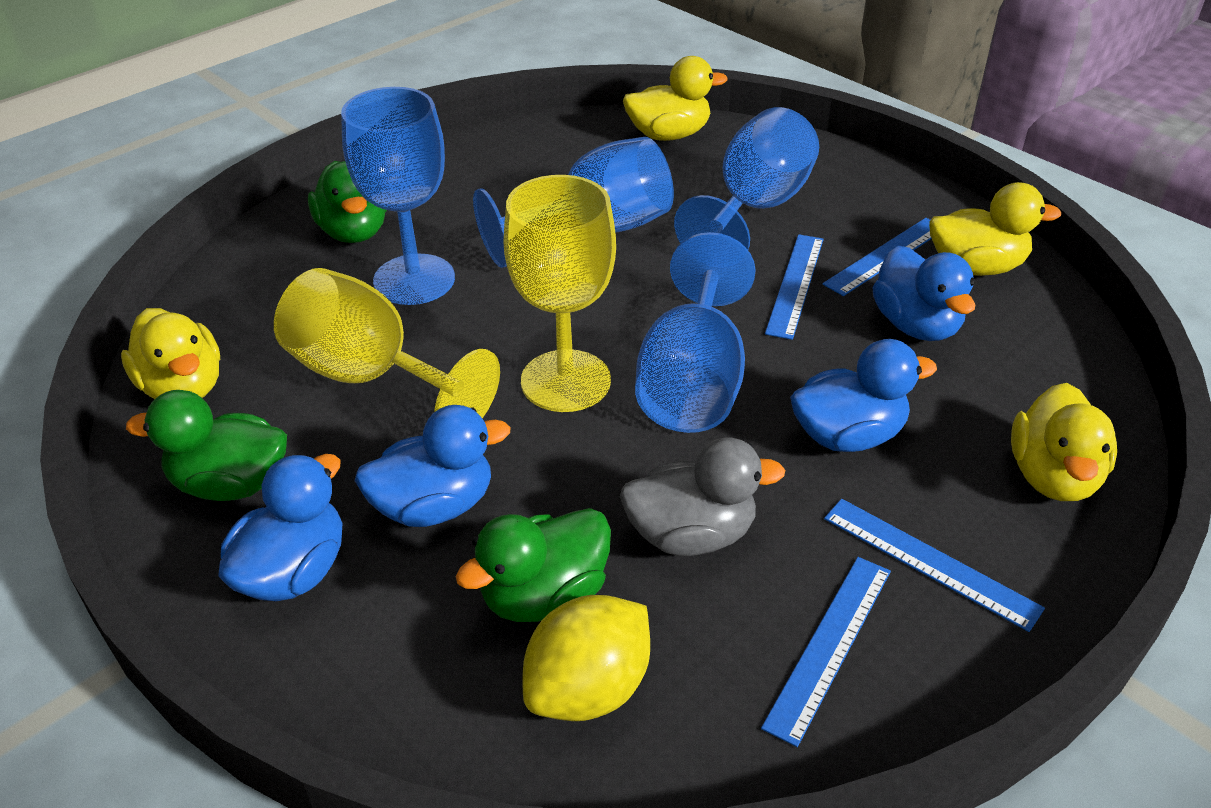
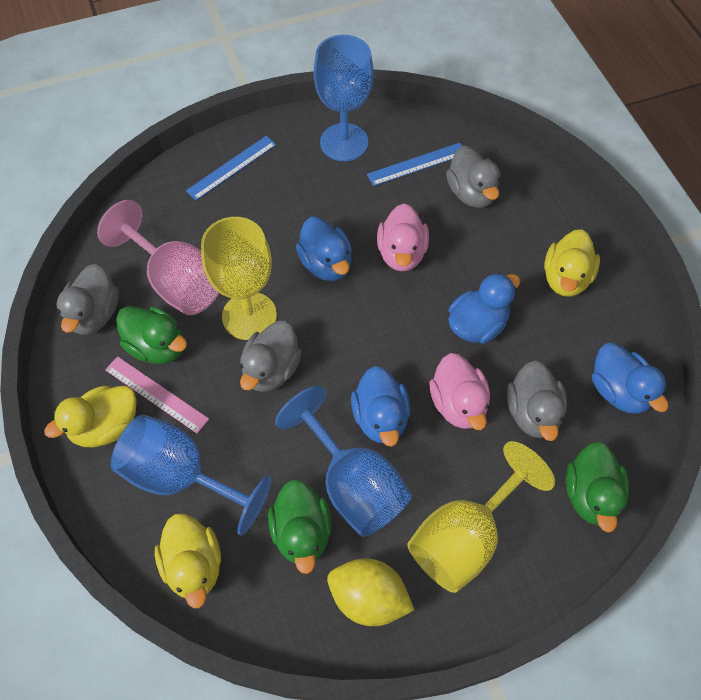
blue goblet: 4 -> 3
blue ruler: 4 -> 2
grey duck: 1 -> 4
pink duck: 0 -> 2
pink goblet: 0 -> 1
pink ruler: 0 -> 1
yellow duck: 4 -> 3

